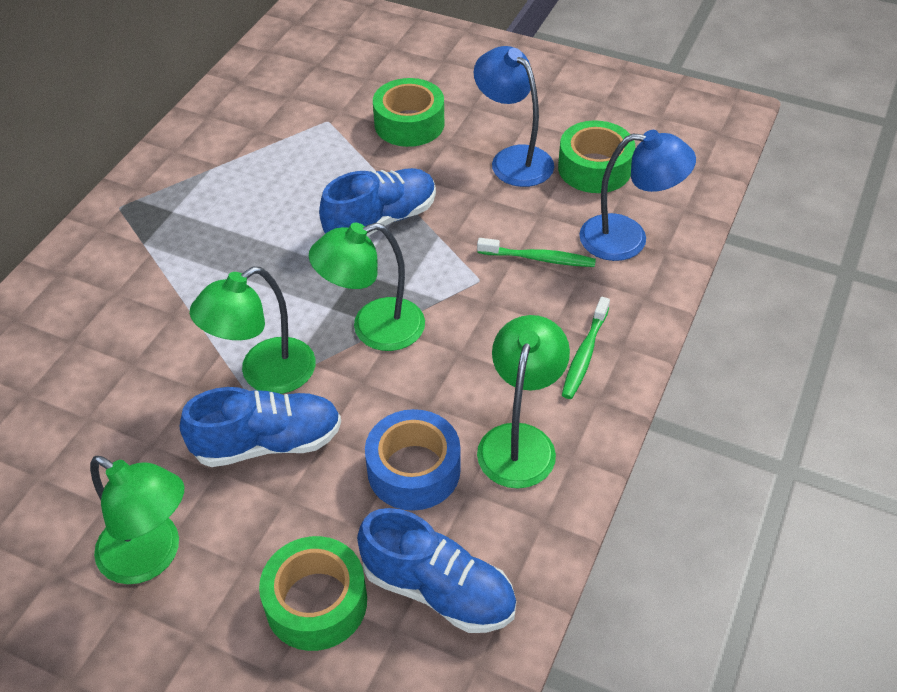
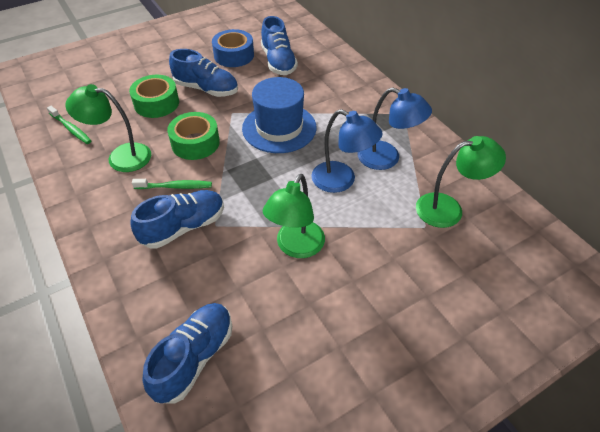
blue hat: 0 -> 1
blue shoe: 3 -> 4
green lamp: 4 -> 3
green tape: 3 -> 2

